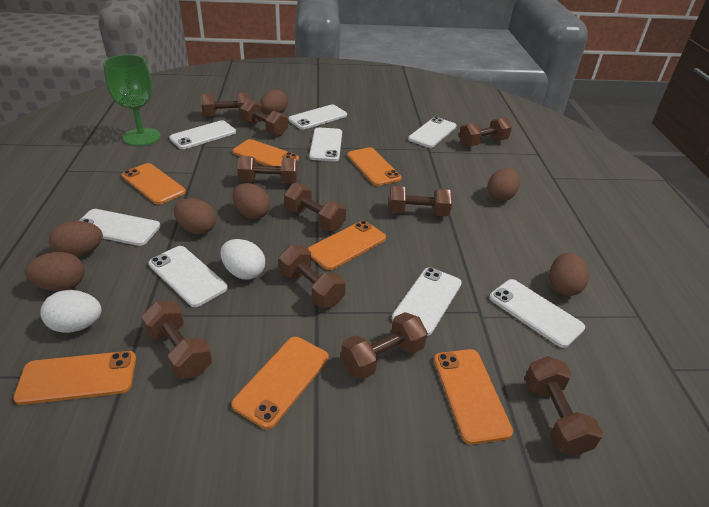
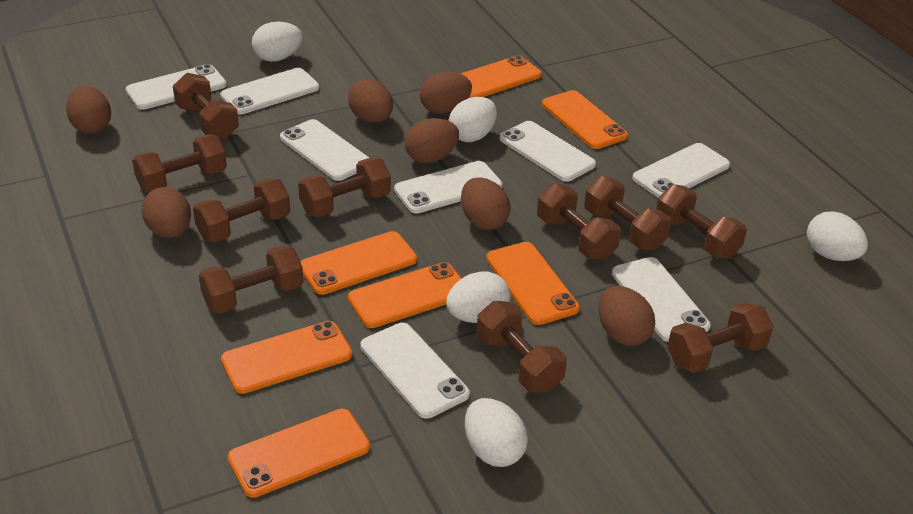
green goblet: 1 -> 0
white egg: 2 -> 5

